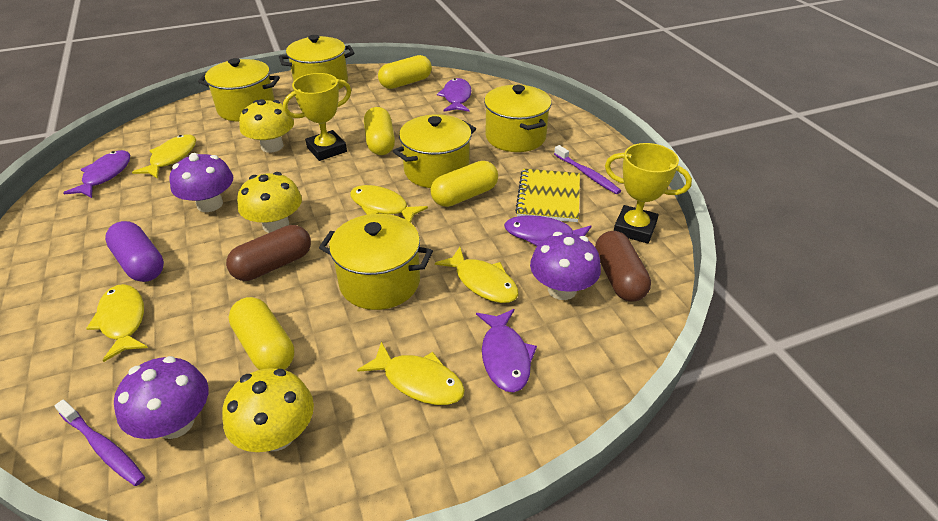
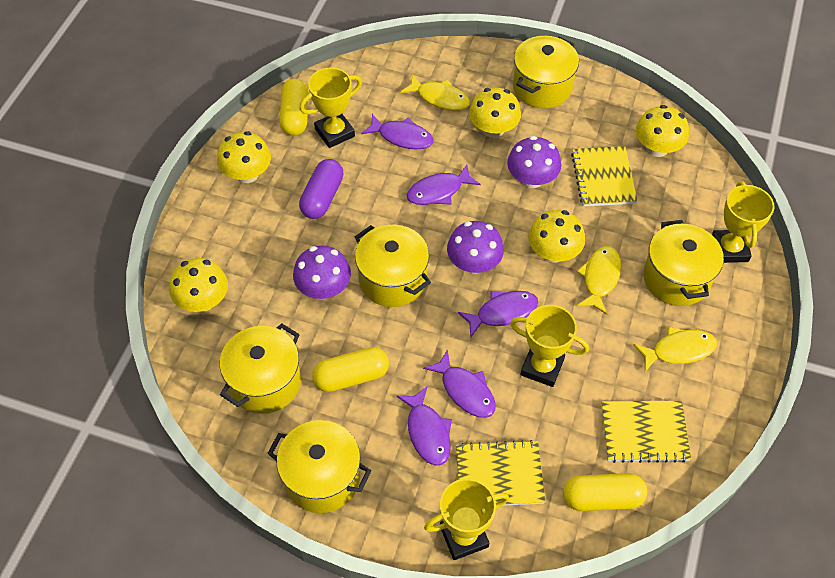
brown capsule: 2 -> 0
purple fish: 4 -> 5
purple toothbrush: 2 -> 0
yellow capsule: 4 -> 3
yellow fish: 5 -> 3
yellow mushroom: 3 -> 5
yellow notebook: 1 -> 3
yellow trophy: 2 -> 4

